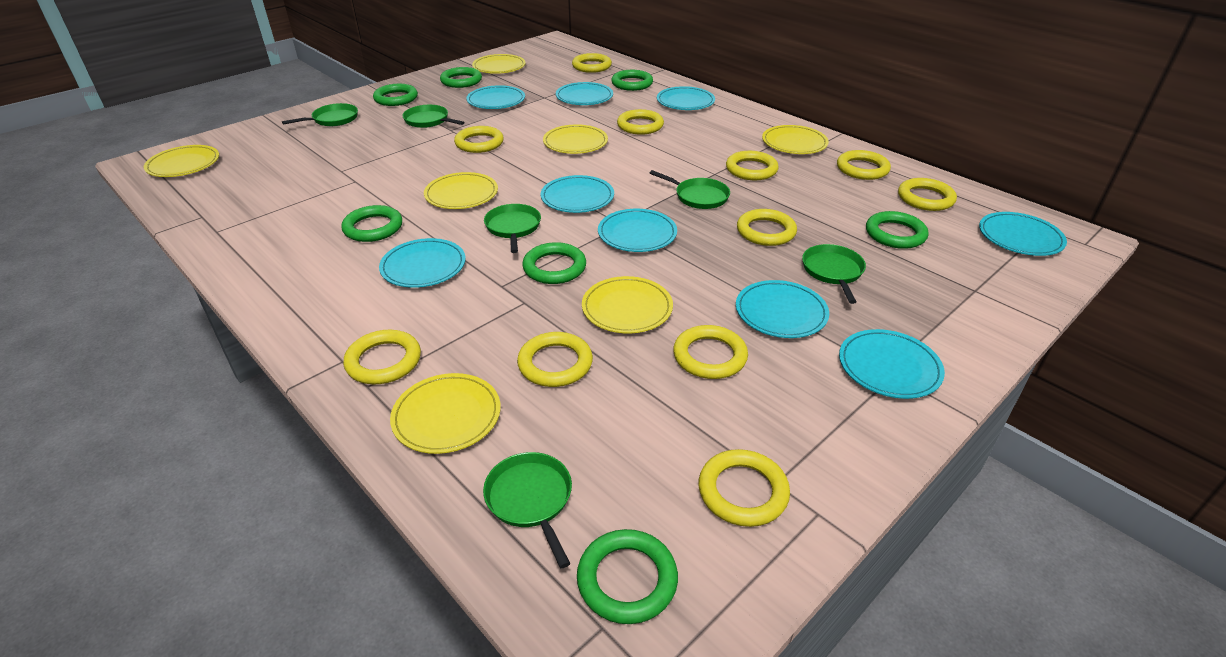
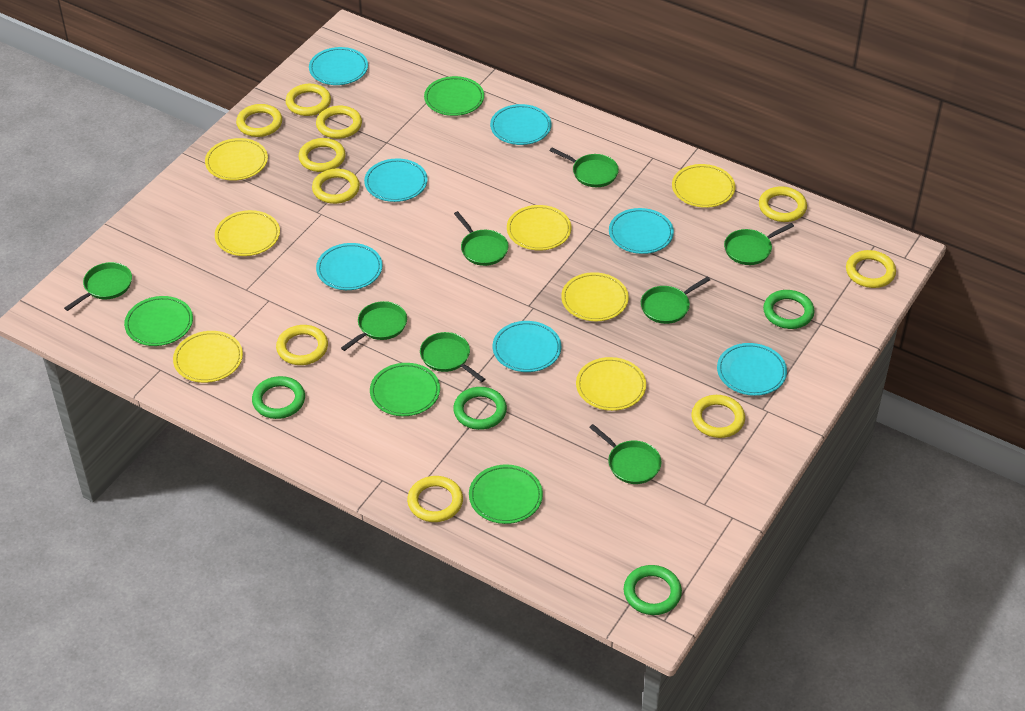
green pan: 6 -> 8
green plate: 0 -> 4
green ring: 7 -> 4
turquoise plate: 9 -> 7
yellow ring: 11 -> 10

